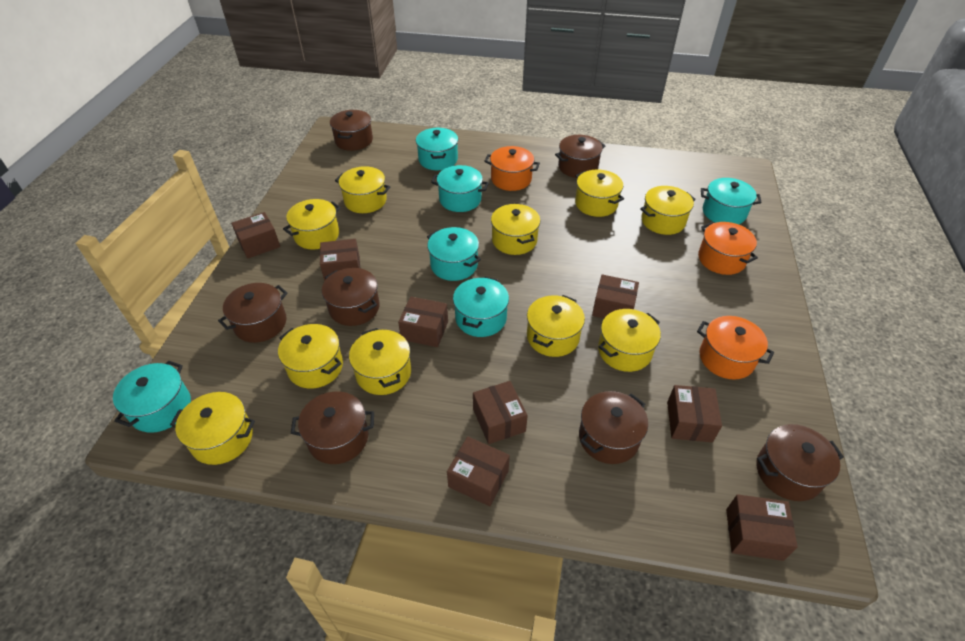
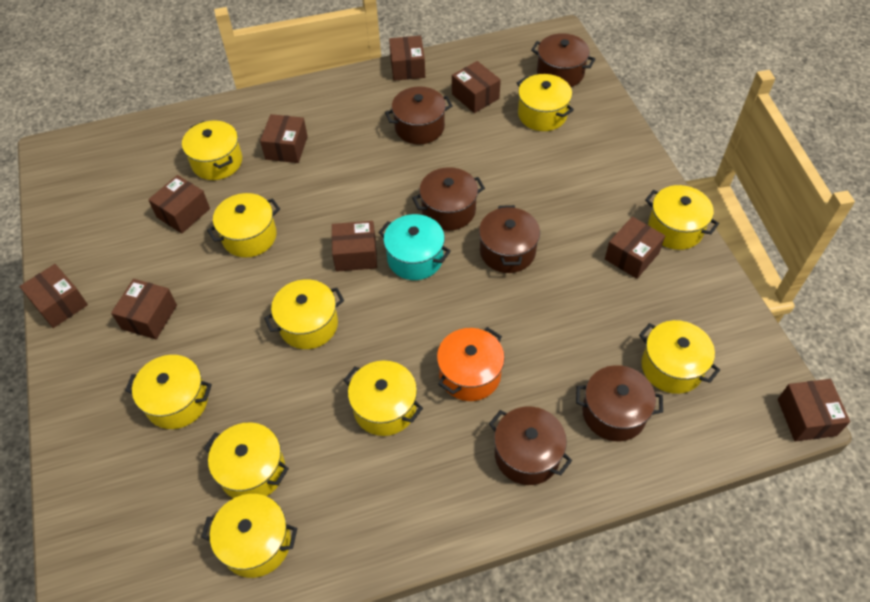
brown box: 8 -> 9
brown pot: 7 -> 6
orange pot: 3 -> 1
turquoise pot: 6 -> 1

